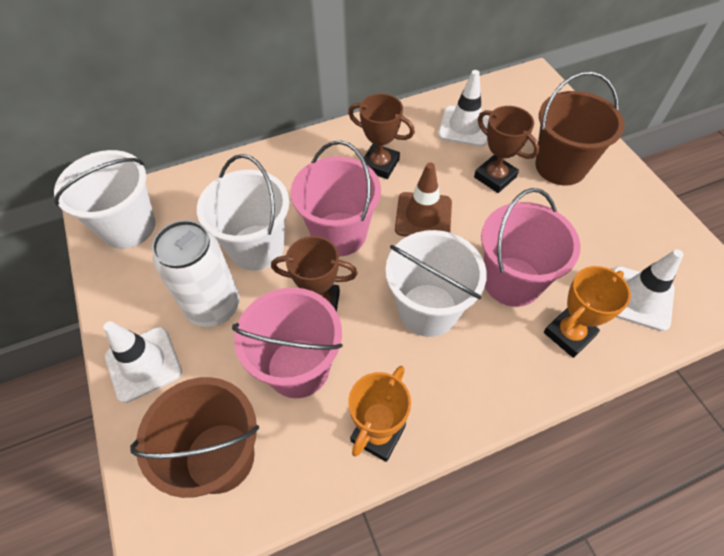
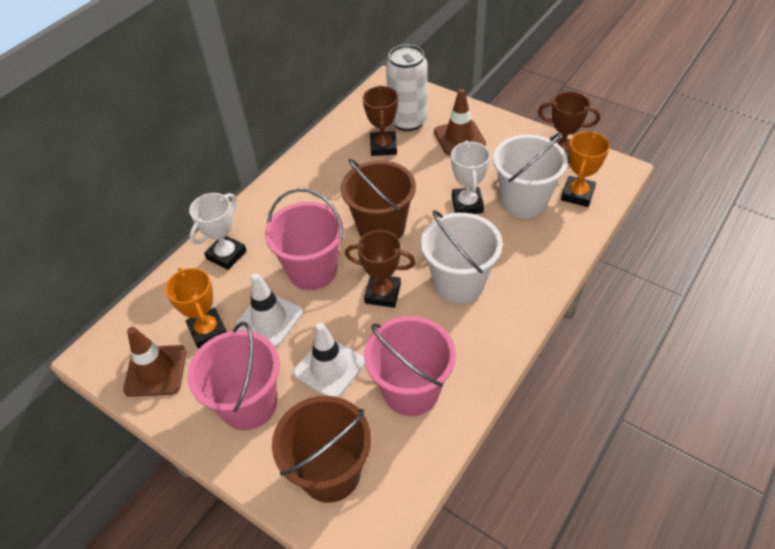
brown traffic cone: 1 -> 2
white bucket: 3 -> 2
white traffic cone: 3 -> 2
white trophy: 0 -> 2

